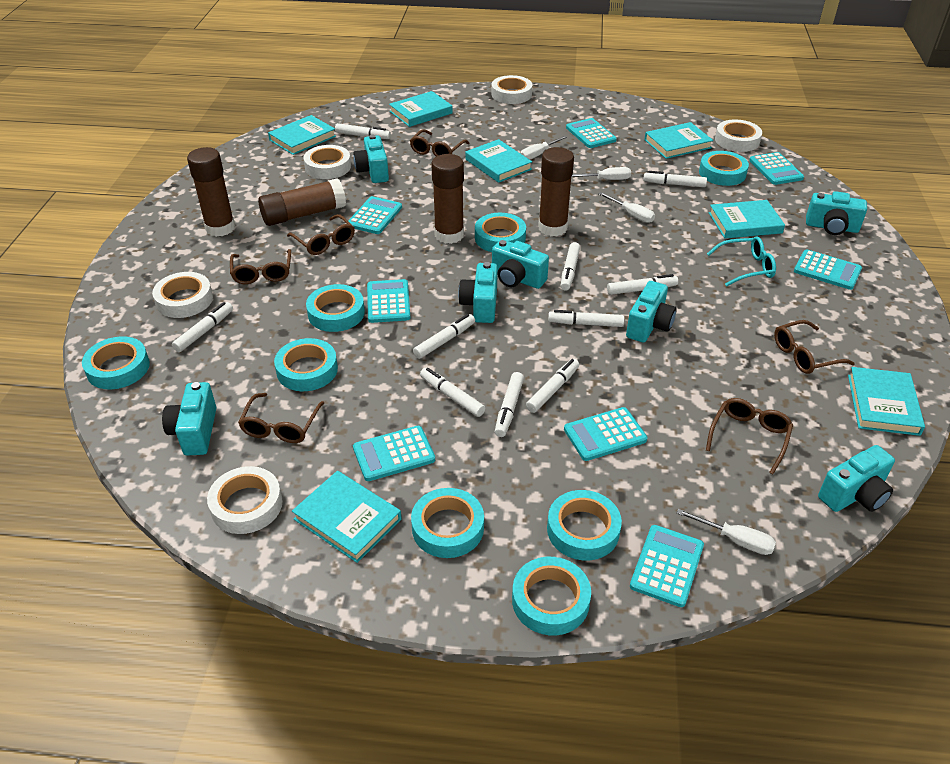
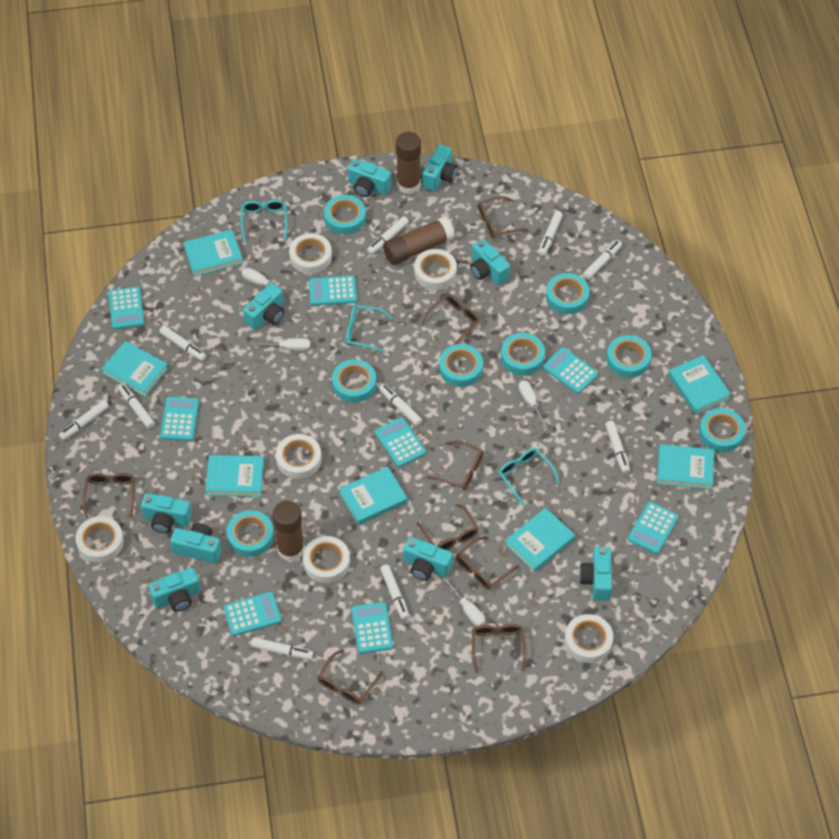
brown glasses: 6 -> 8
brown glue stick: 4 -> 3
turquoise camera: 7 -> 9
turquoise glasses: 1 -> 3
white tape: 5 -> 6

